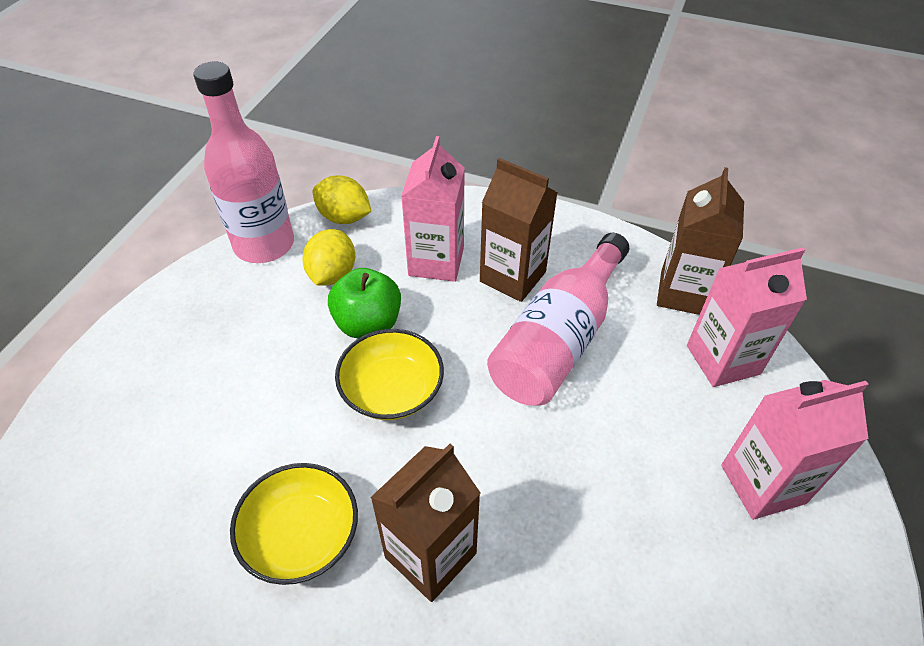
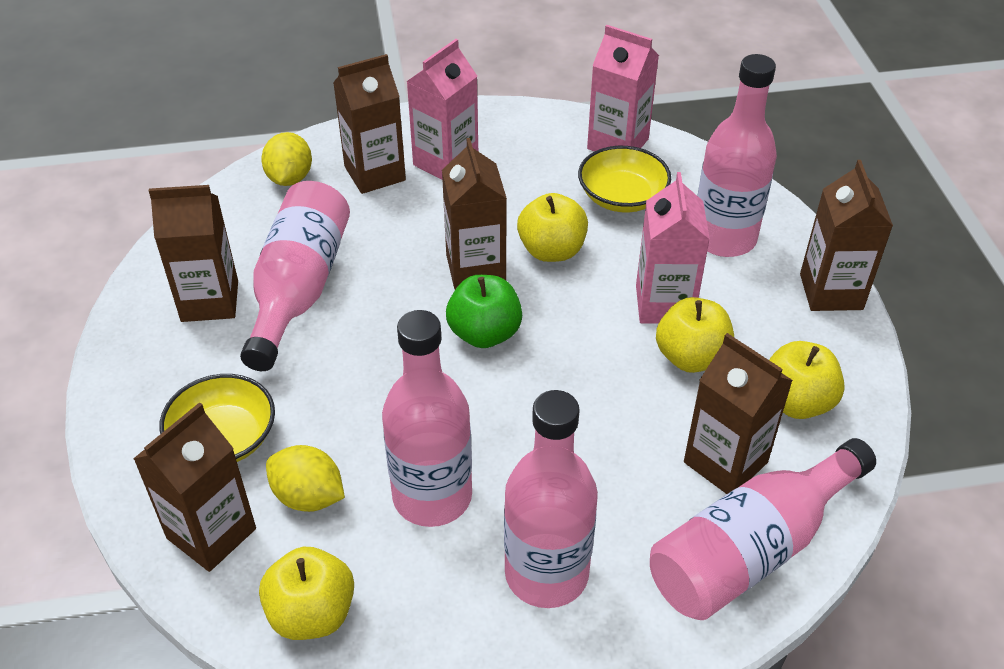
brown carton: 3 -> 6
pink bottle: 2 -> 5
yellow apple: 0 -> 4

